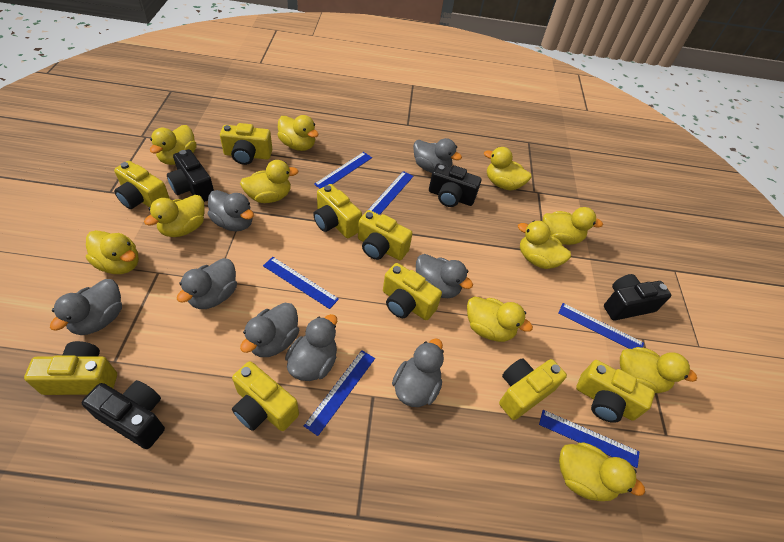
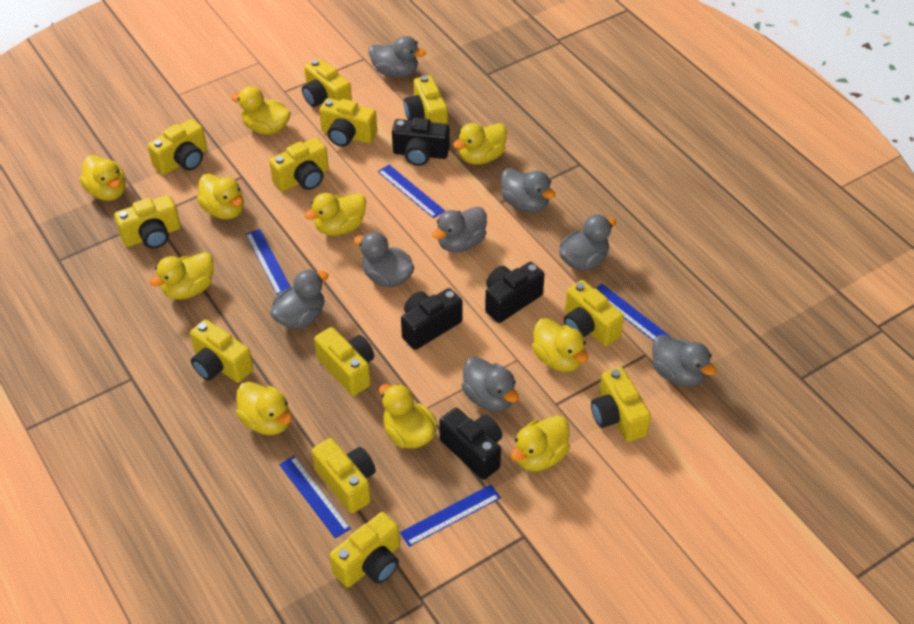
blue ruler: 6 -> 5
yellow camera: 9 -> 12
yellow duck: 11 -> 10

